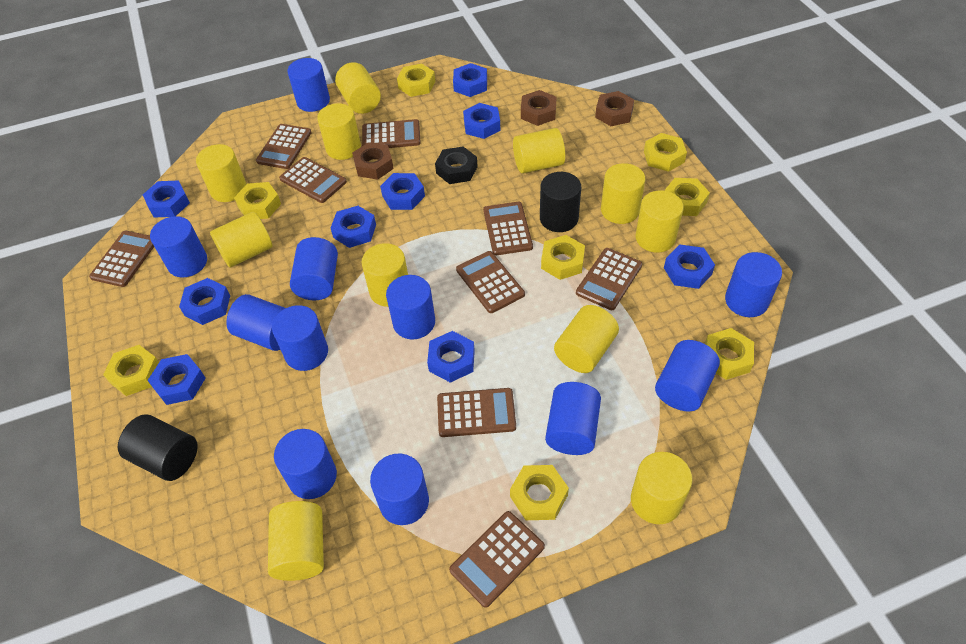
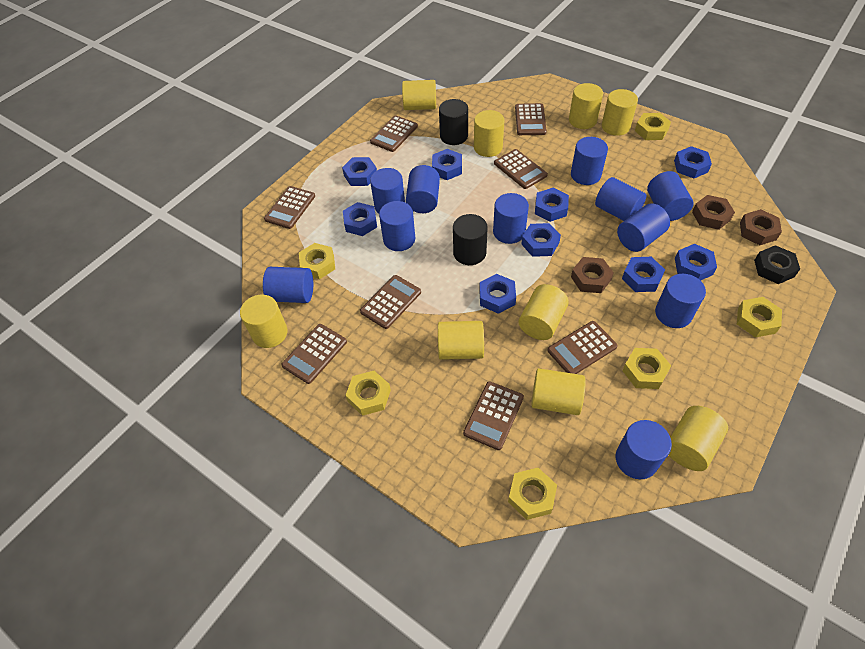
brown calculator: 9 -> 8
yellow cylinder: 11 -> 9
yellow nut: 8 -> 6

